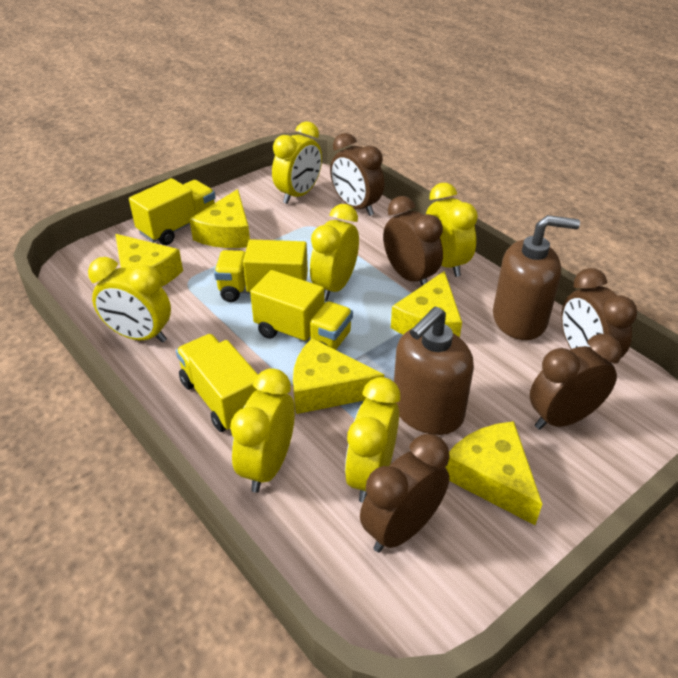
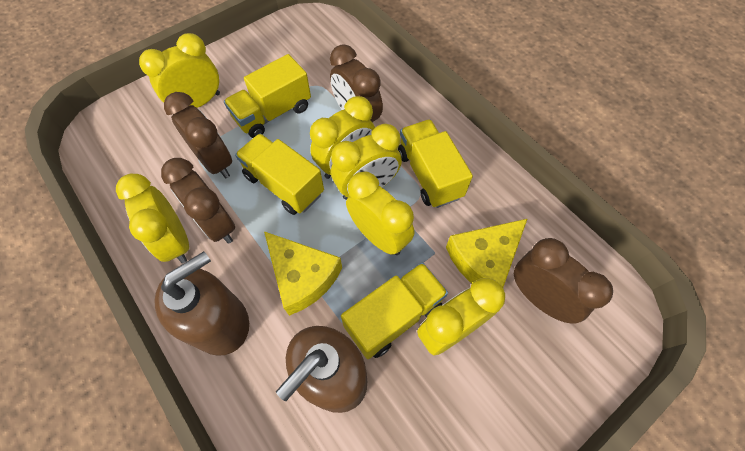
brown clock: 5 -> 4
yellow cheese: 5 -> 2

